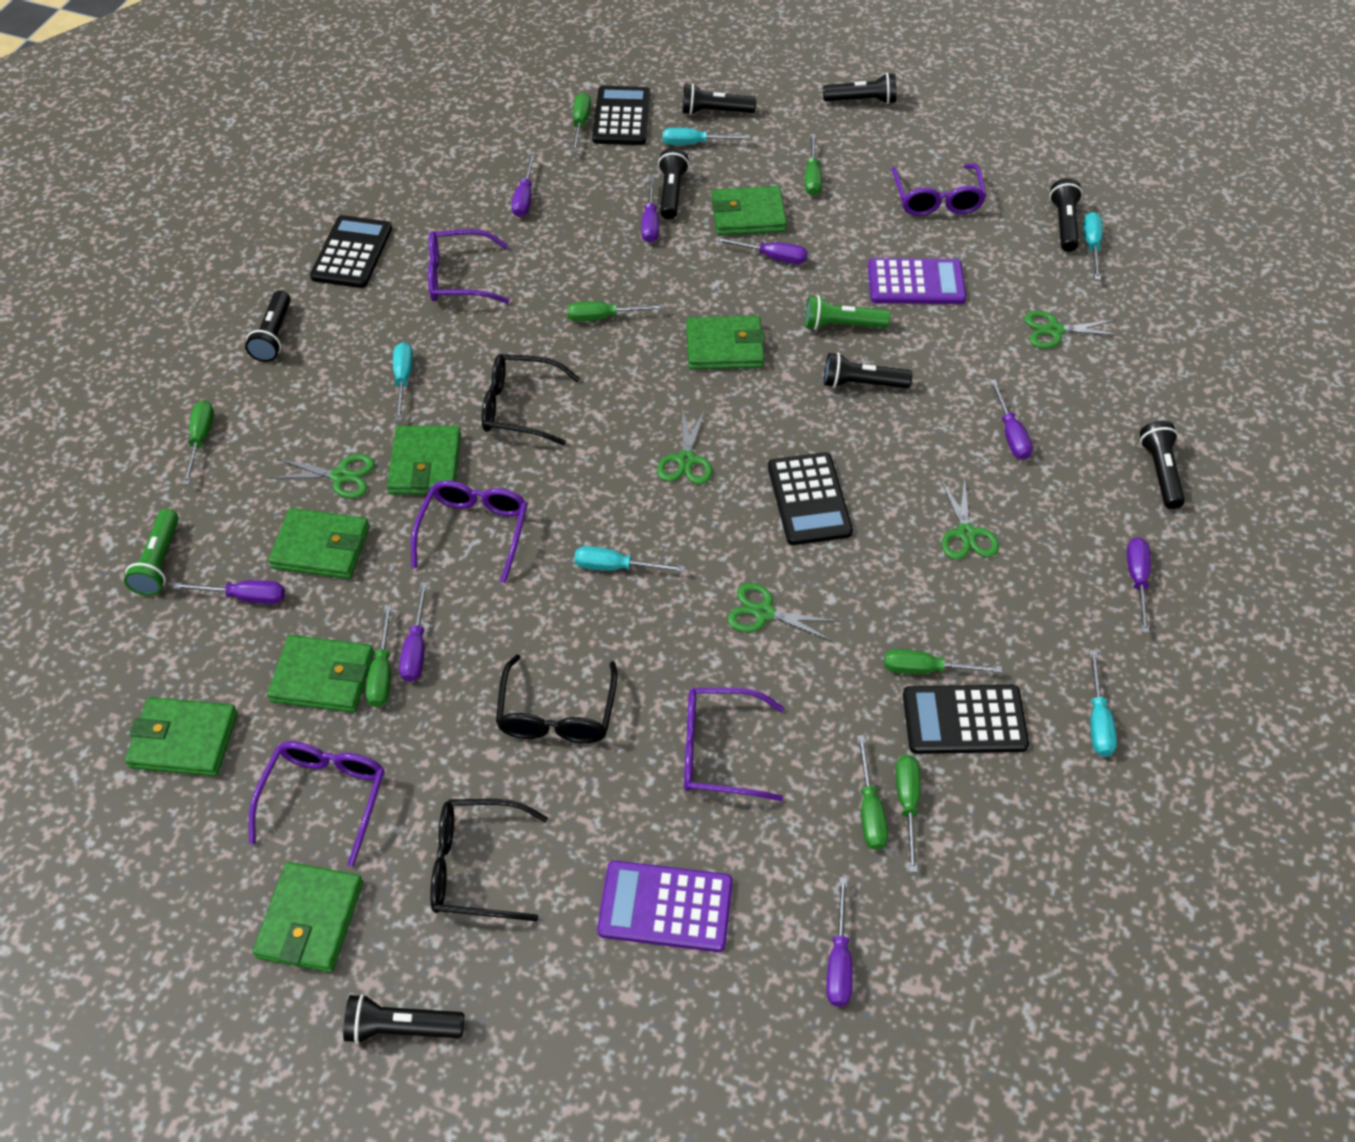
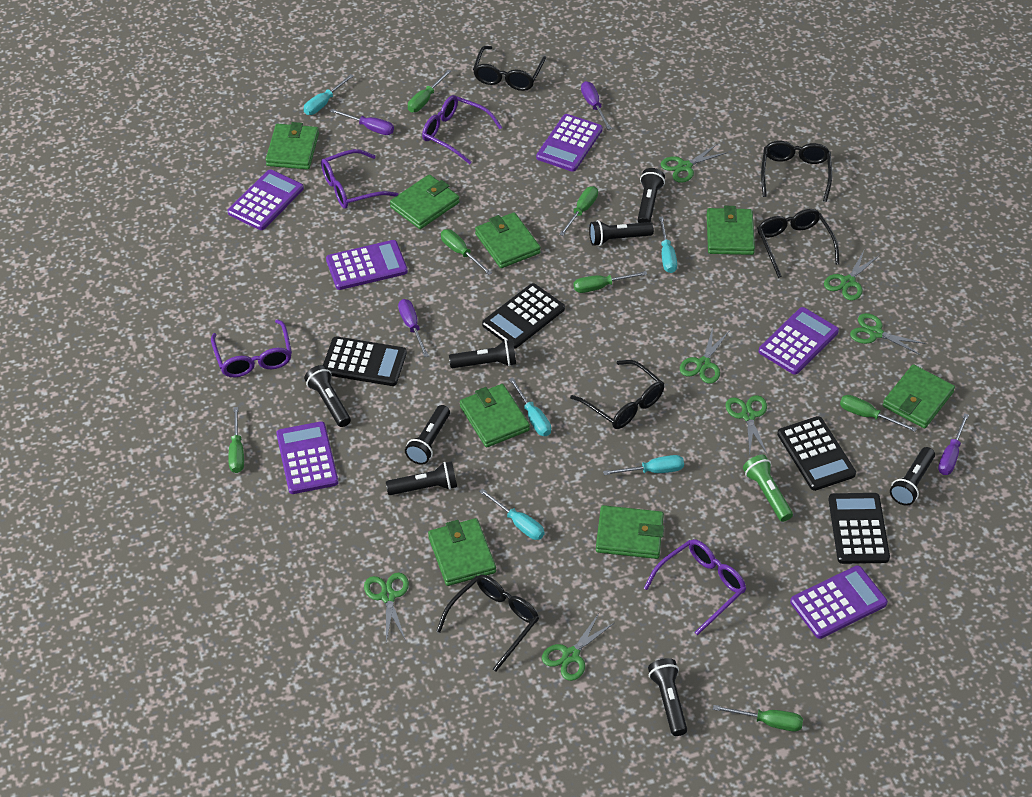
black glasses: 3 -> 5
green flashlight: 2 -> 1
green scissors: 5 -> 7
green screwdriver: 8 -> 7
green wallet: 7 -> 8
purple calculator: 2 -> 6
purple glasses: 5 -> 4
purple screwdriver: 8 -> 4

